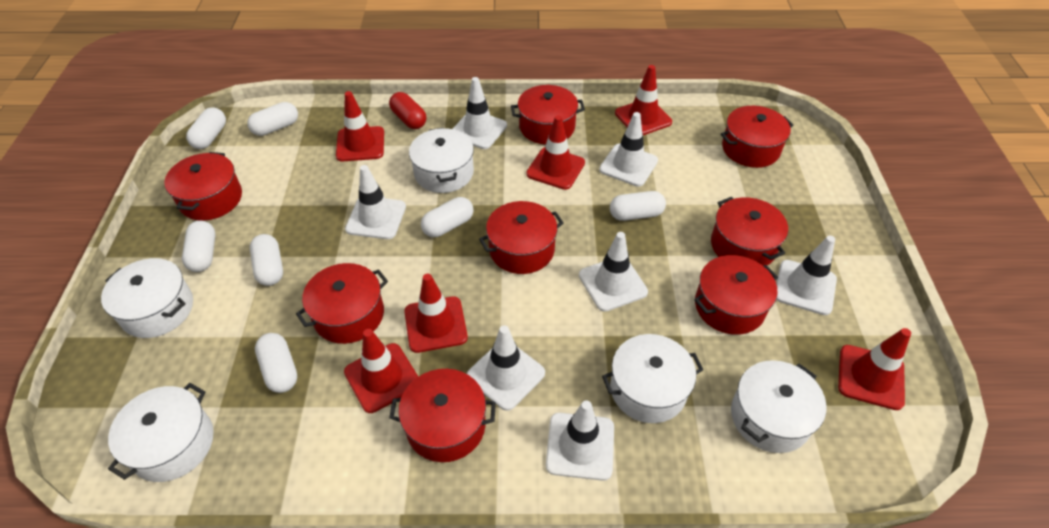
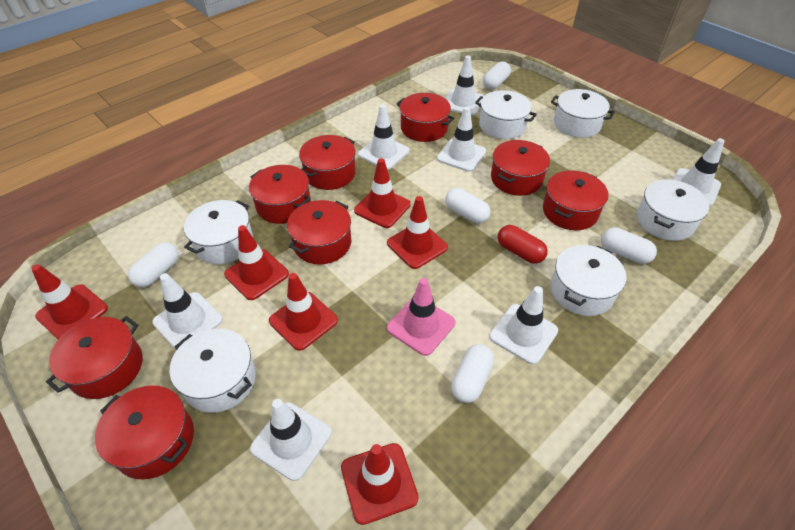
pink traffic cone: 0 -> 1
white capsule: 7 -> 5
white pot: 5 -> 6

